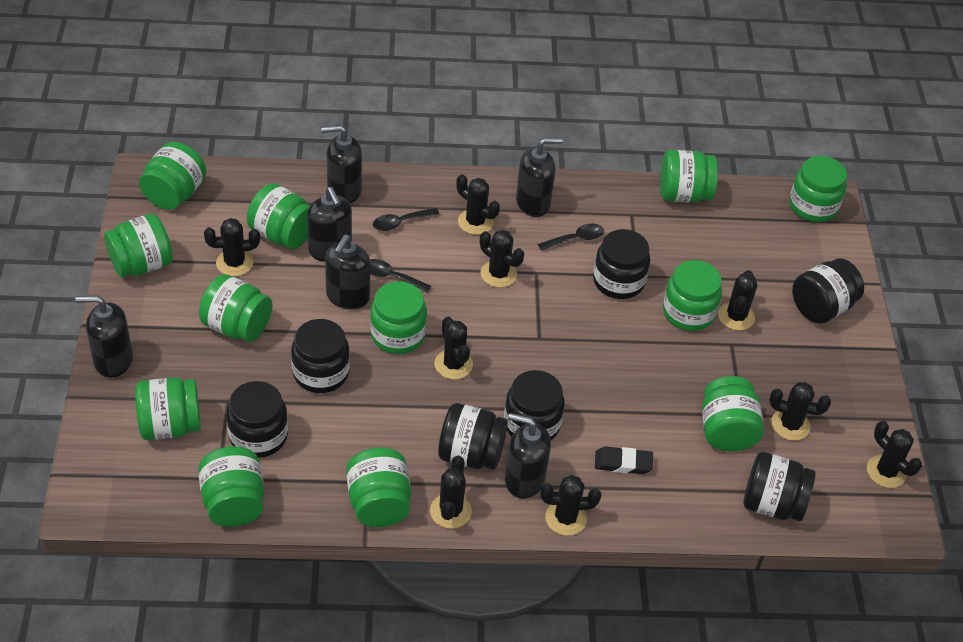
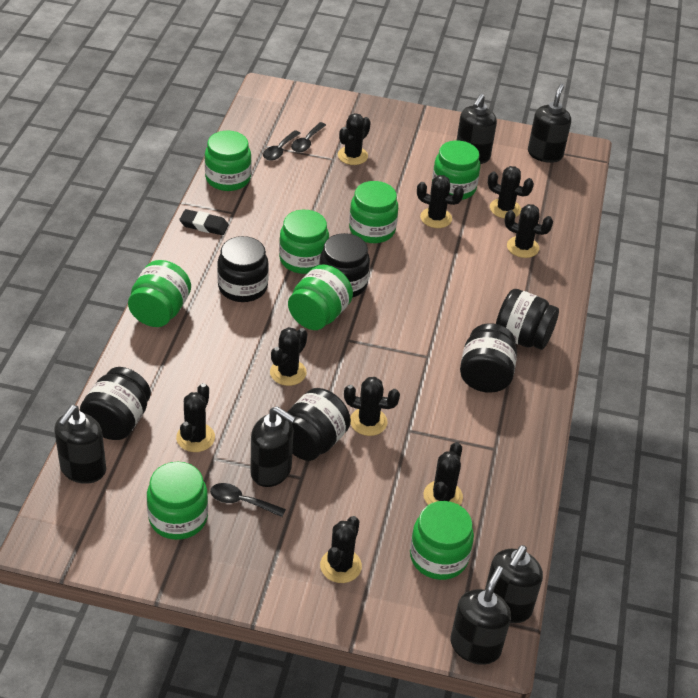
black jar: 7 -> 6
green jar: 12 -> 8

